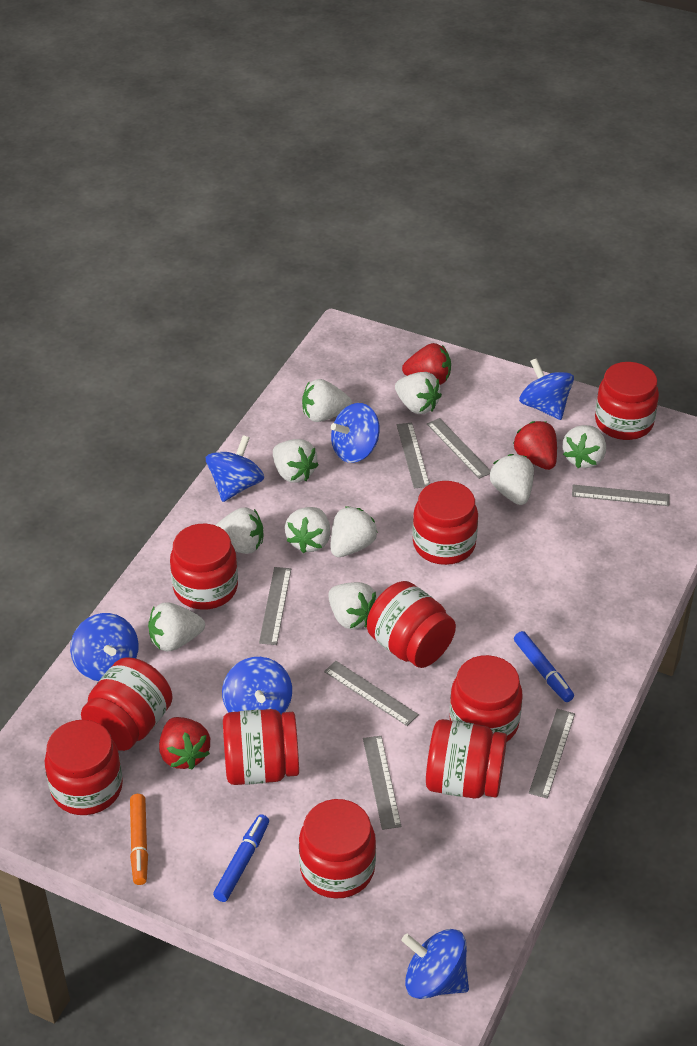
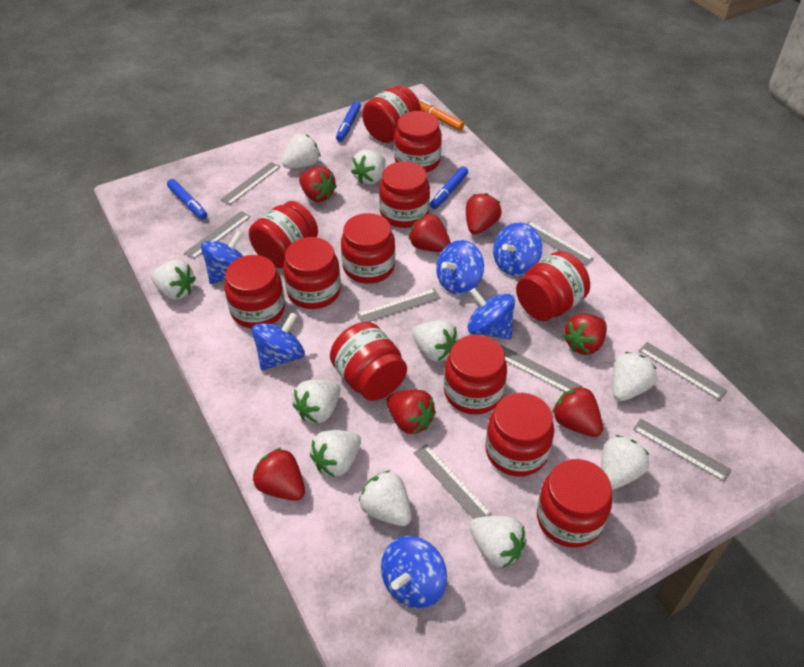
blue marker: 2 -> 3
grey ruler: 7 -> 8
red jar: 10 -> 12
red strawberry: 3 -> 7

